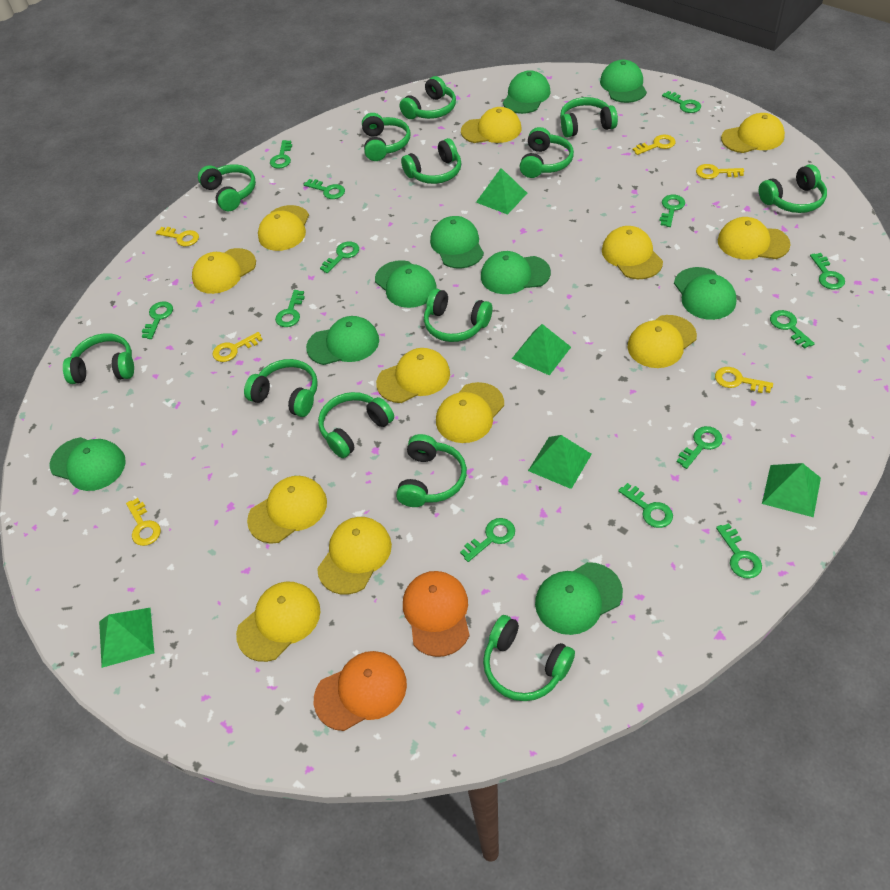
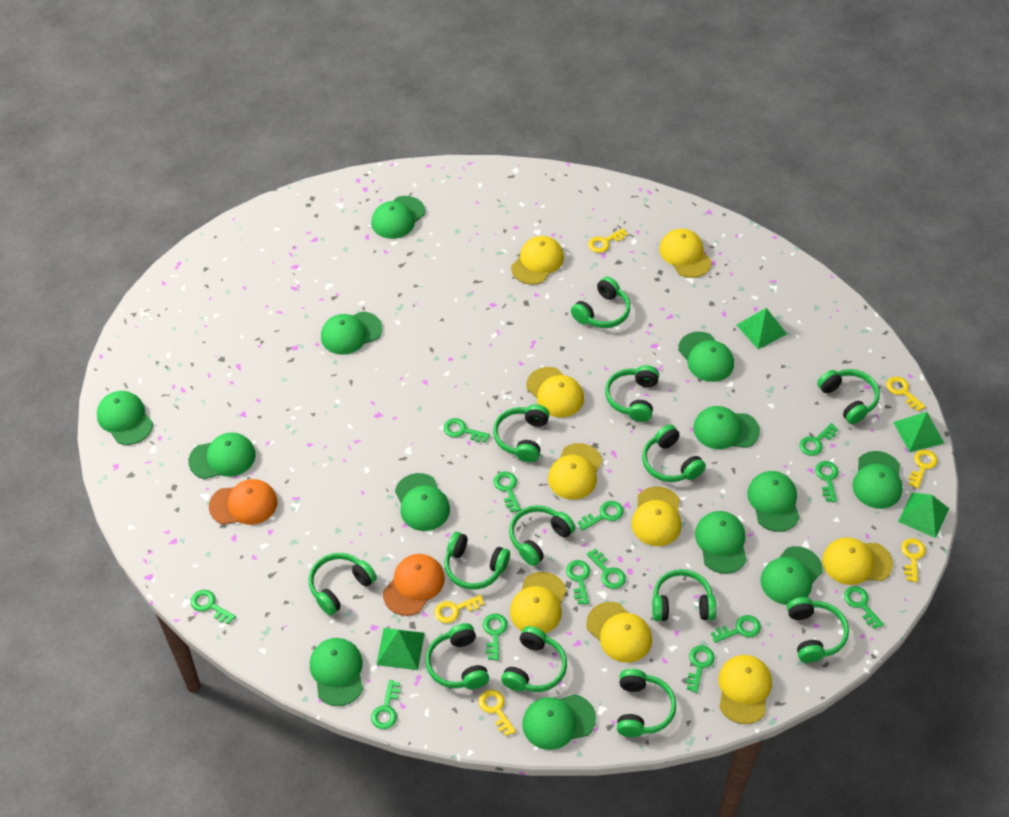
green cap: 9 -> 13
green pyramid: 5 -> 4
yellow cap: 12 -> 9

